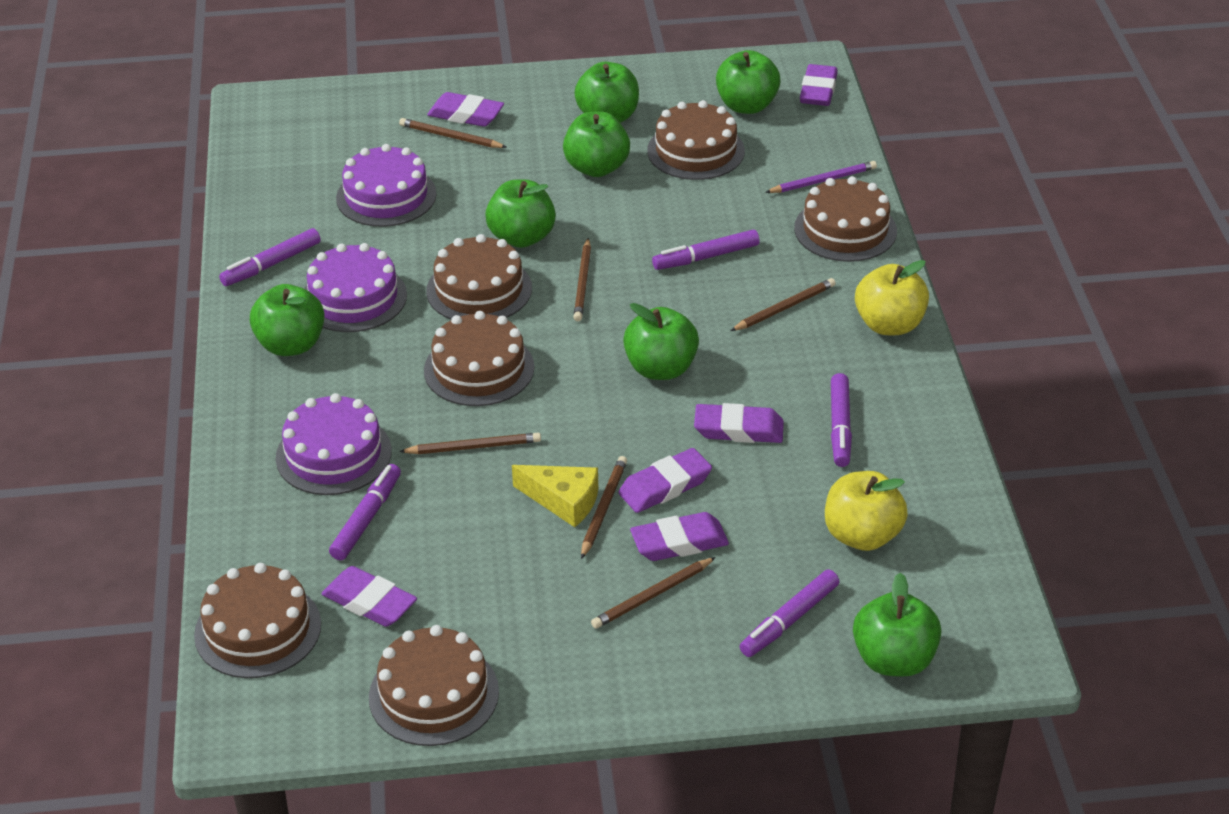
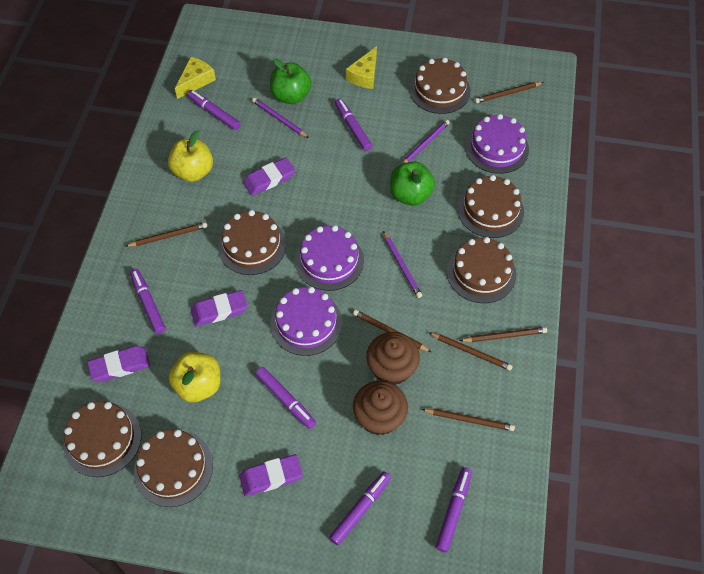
brown cupcake: 0 -> 2
green apple: 7 -> 2
purple eraser: 6 -> 4
purple marker: 5 -> 6
purple pencil: 1 -> 3
yellow cheese: 1 -> 2

